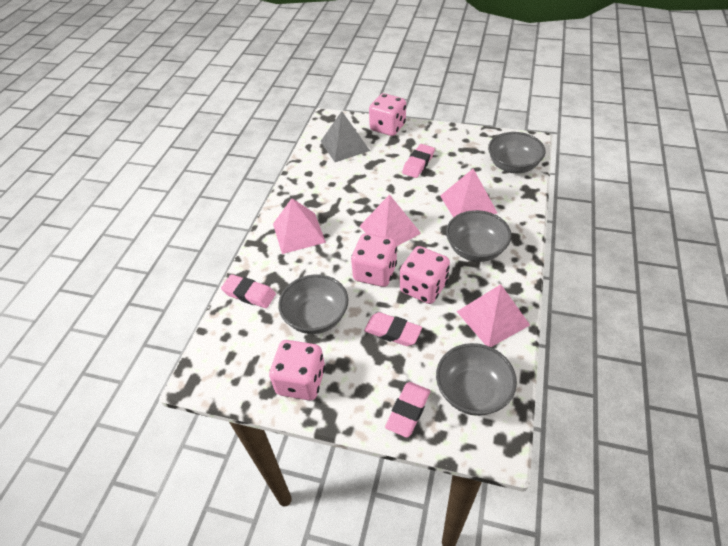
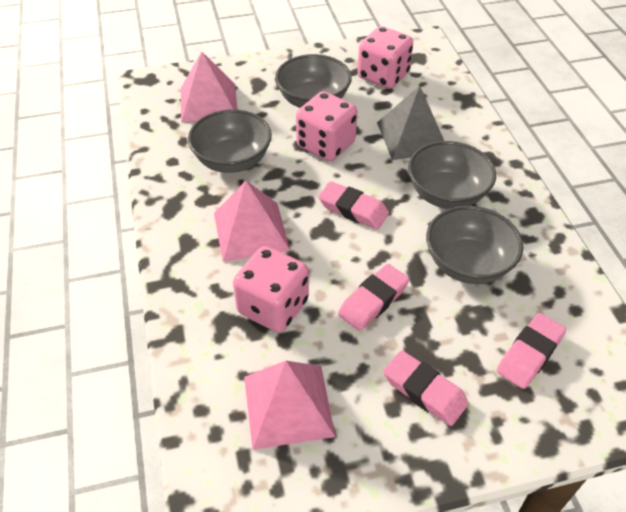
pink dice: 4 -> 3
pink pyramid: 4 -> 3

